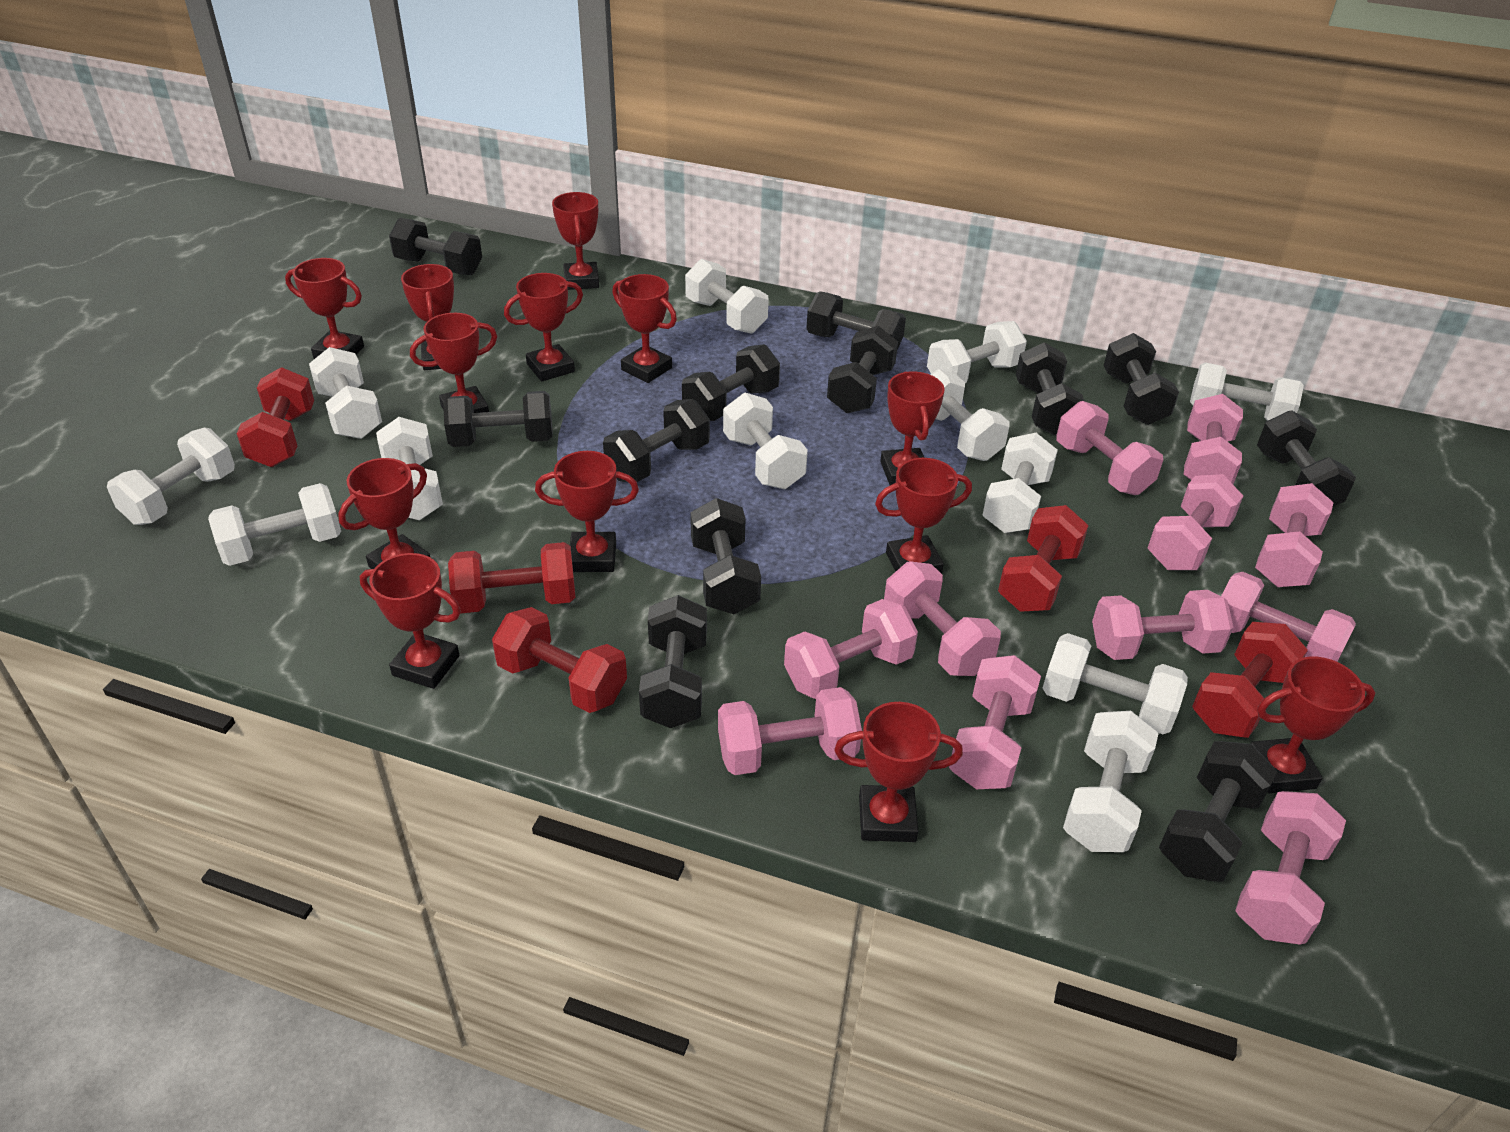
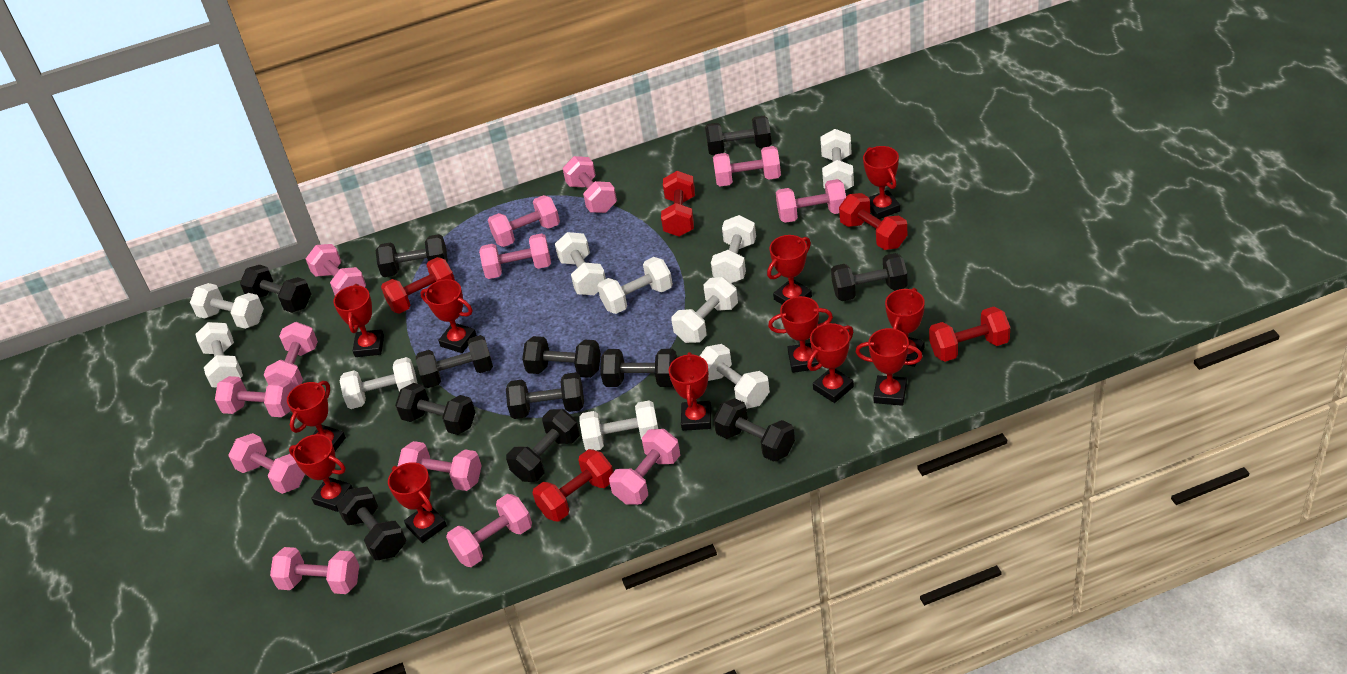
pink dumbbell: 11 -> 13
red trophy: 13 -> 12
white dumbbell: 12 -> 10

